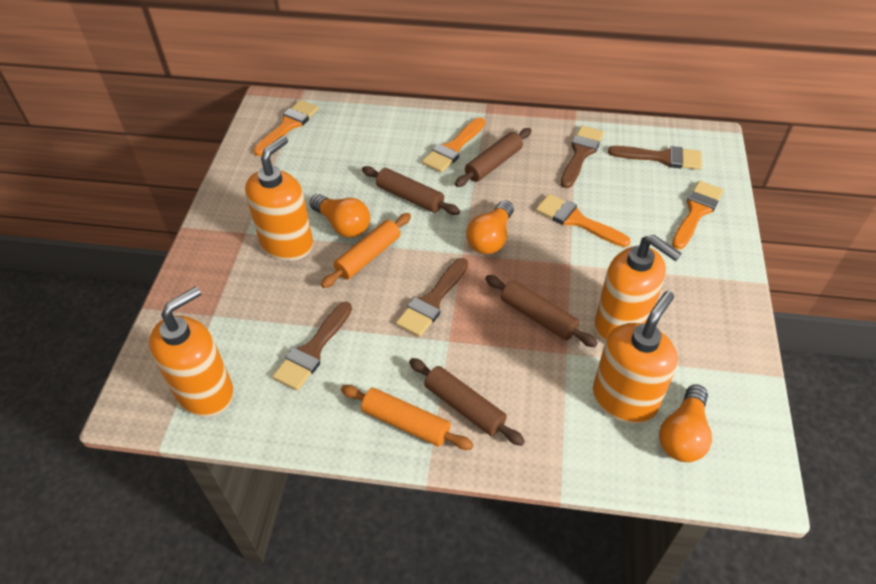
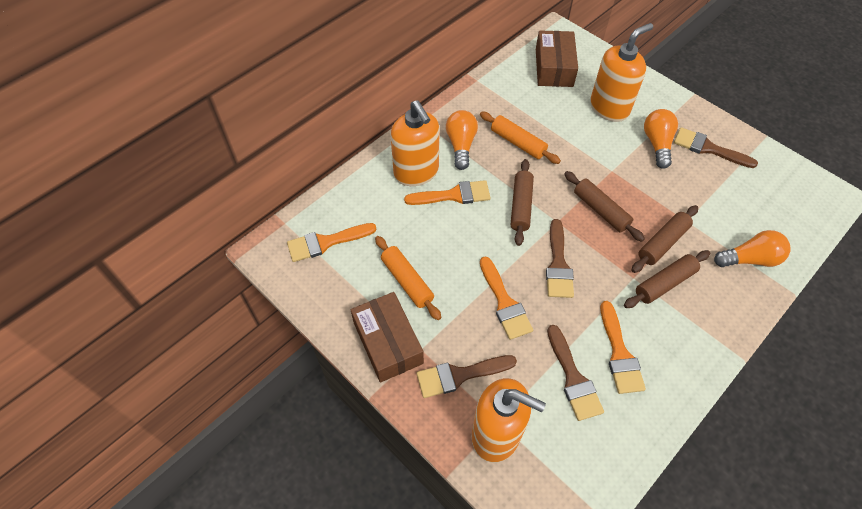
brown box: 0 -> 2
orange soap dispenser: 4 -> 3

